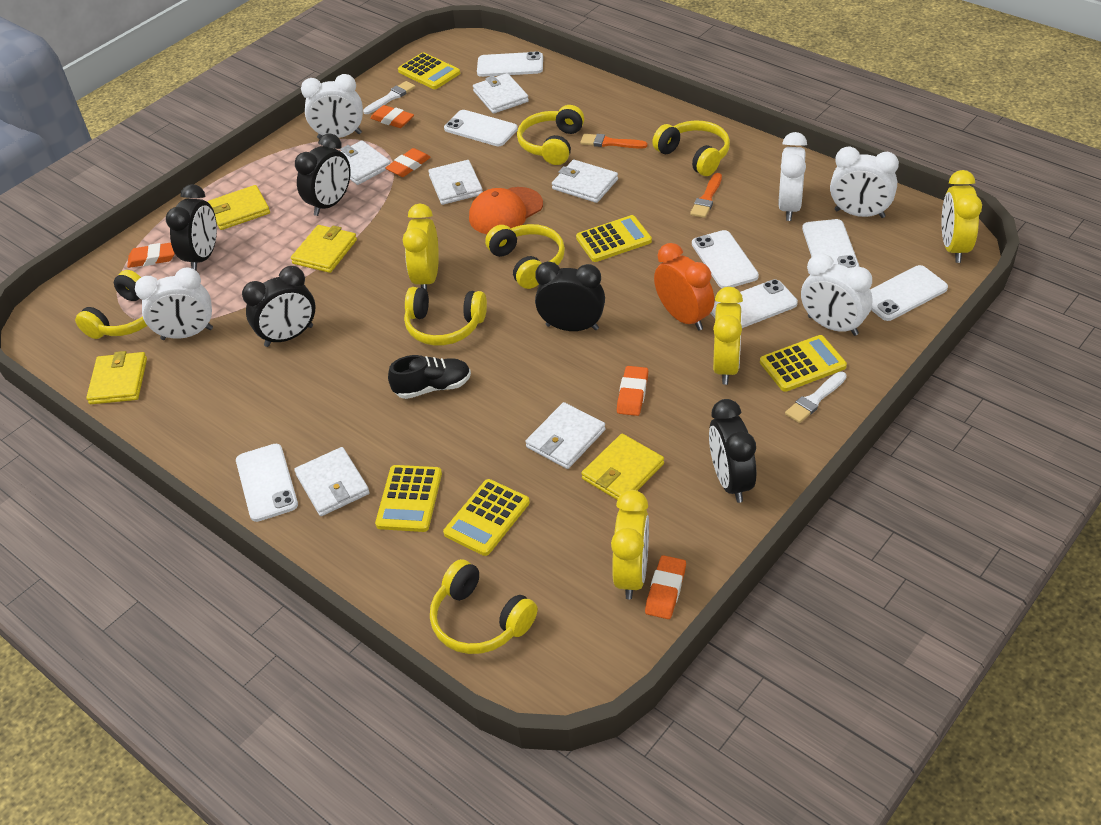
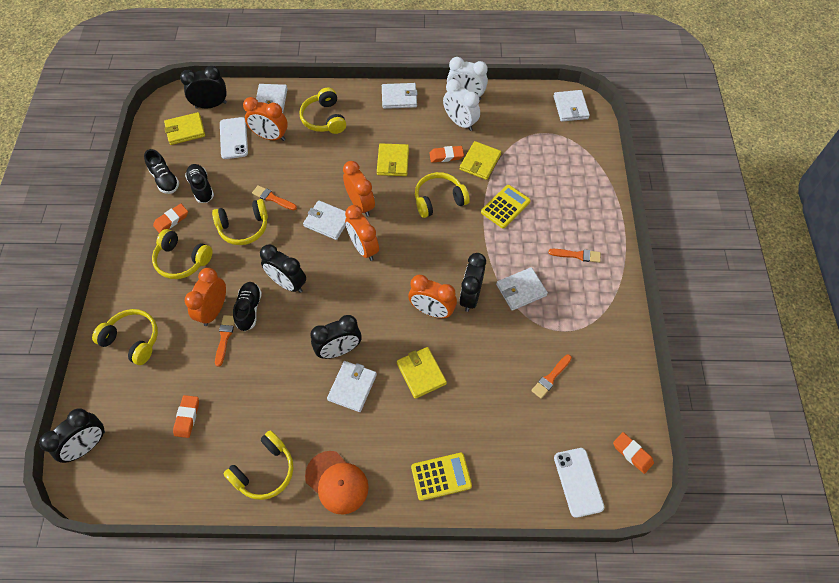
black shoe: 1 -> 3
orange brush: 2 -> 4
orange clock: 1 -> 5
orange eraser: 5 -> 4
white brush: 2 -> 0
white clock: 5 -> 2
white phone: 7 -> 2
yellow calculator: 5 -> 2
yellow clock: 4 -> 0

